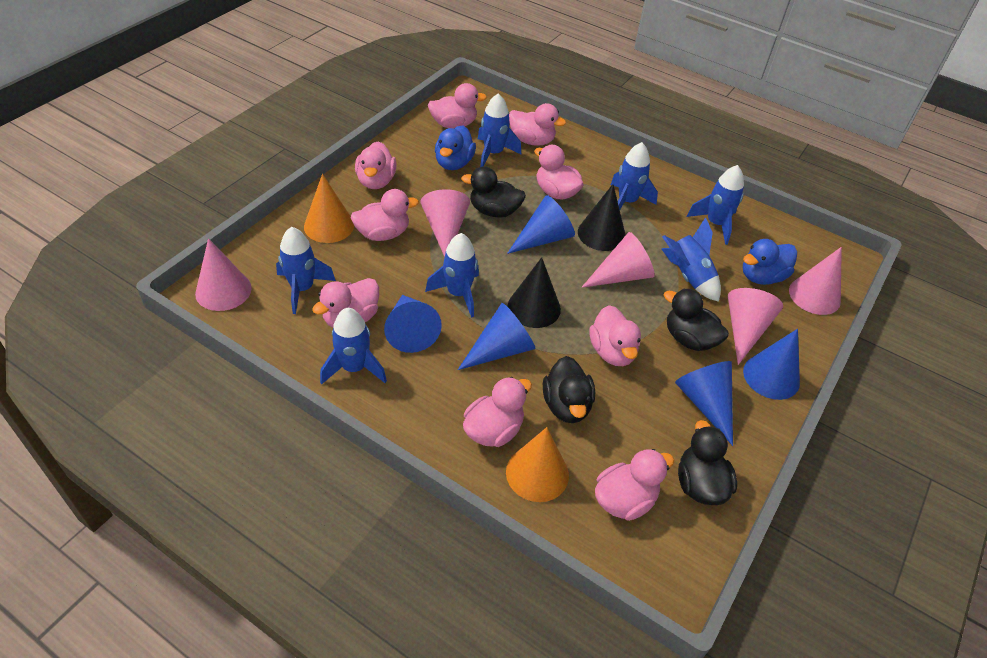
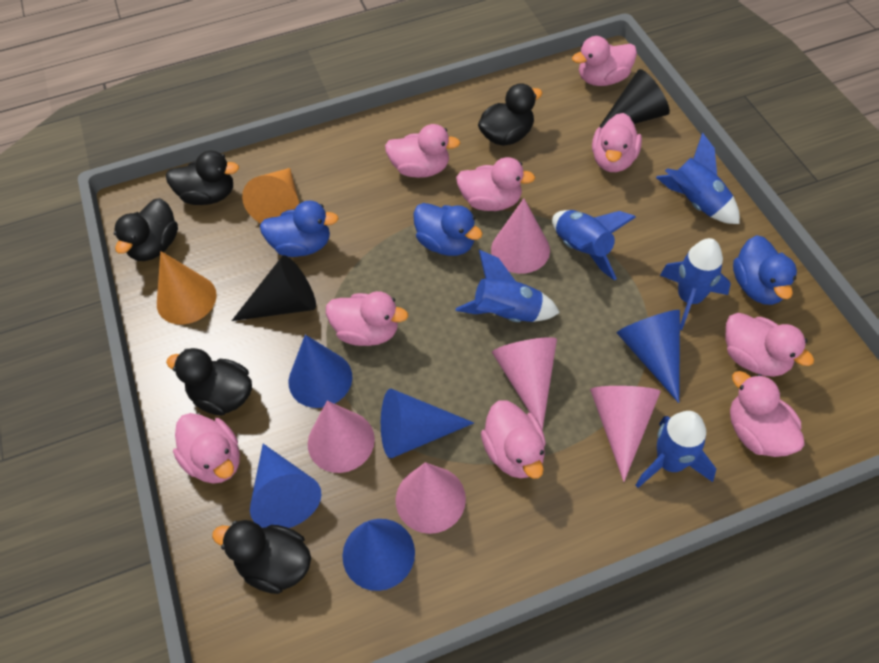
black duck: 4 -> 5
blue duck: 2 -> 3
blue rocket: 7 -> 5

